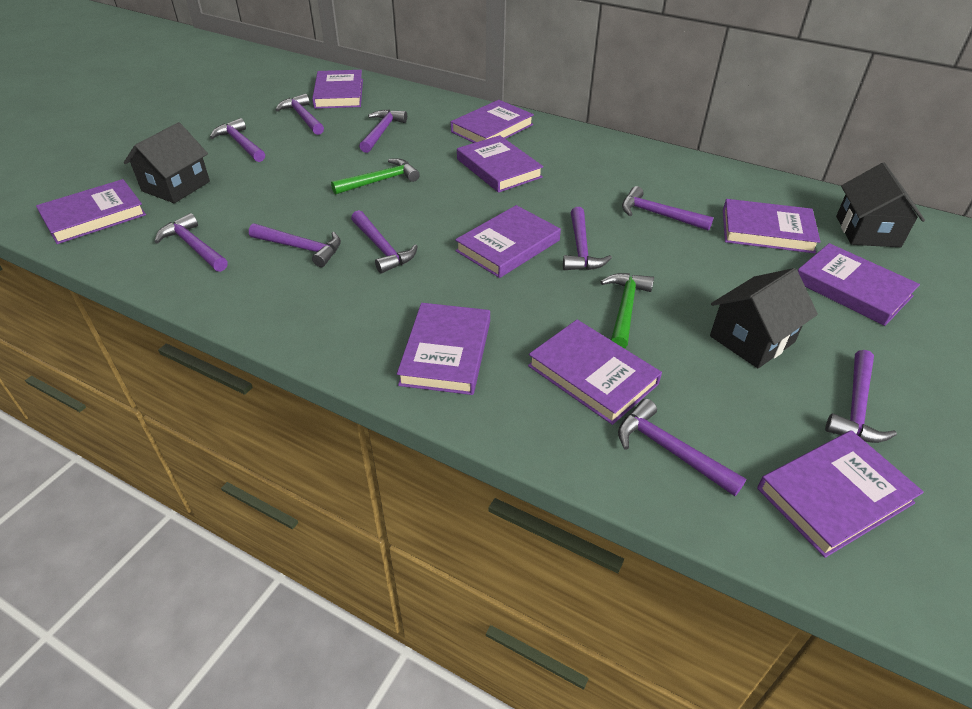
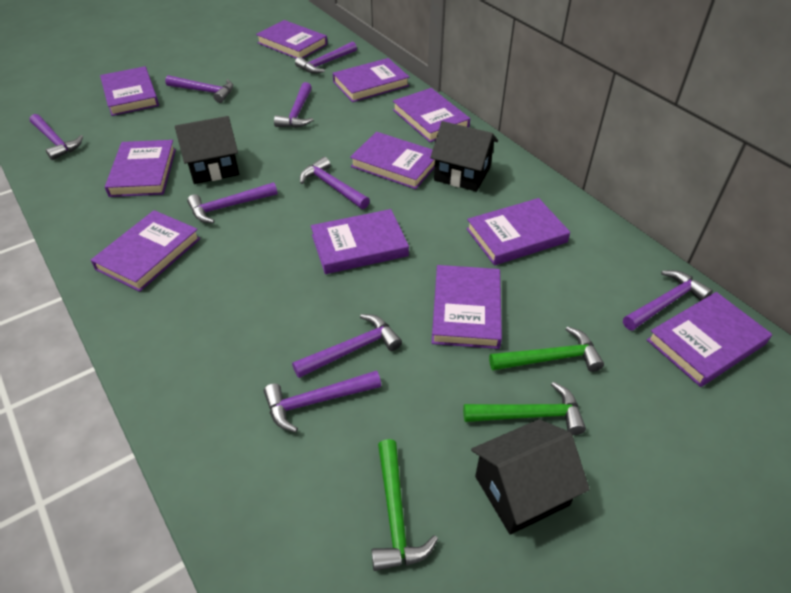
green hammer: 2 -> 3
purple book: 10 -> 11
purple hammer: 10 -> 9

